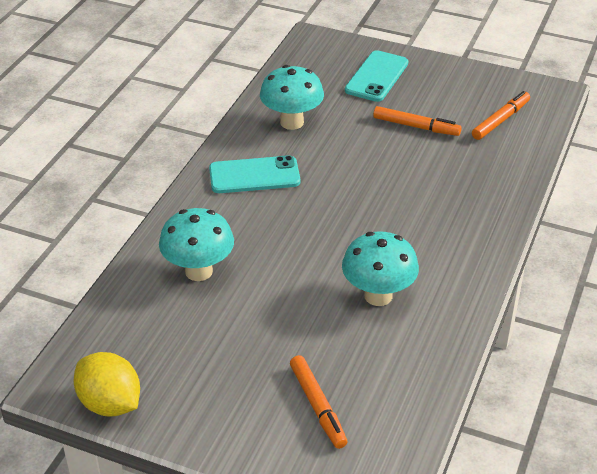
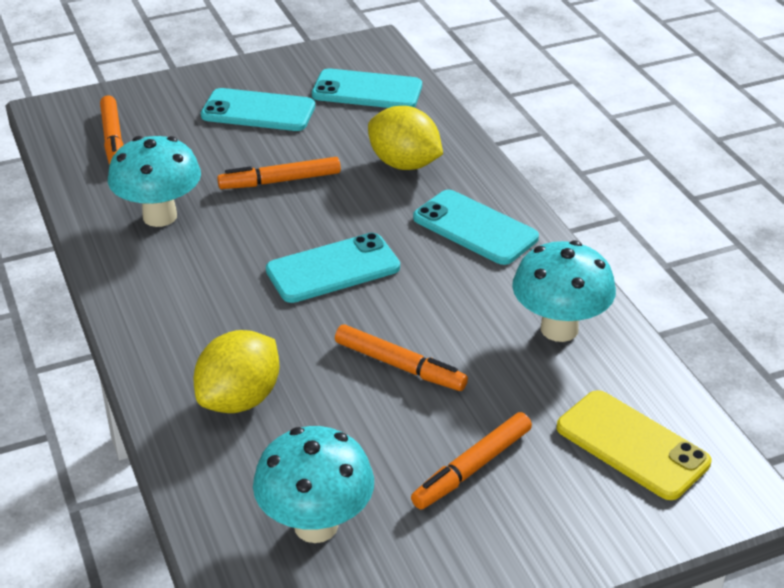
orange marker: 3 -> 4
turquoise phone: 2 -> 4
yellow lemon: 1 -> 2
yellow phone: 0 -> 1

